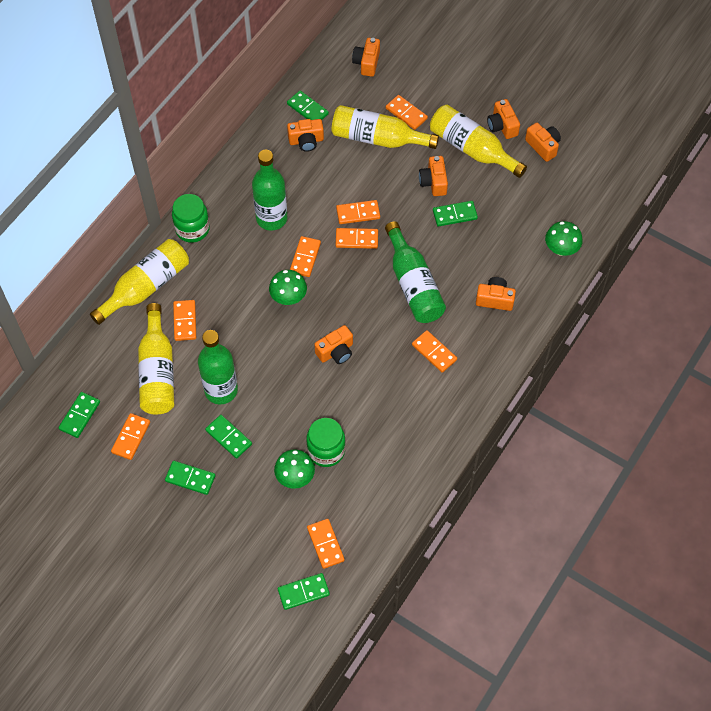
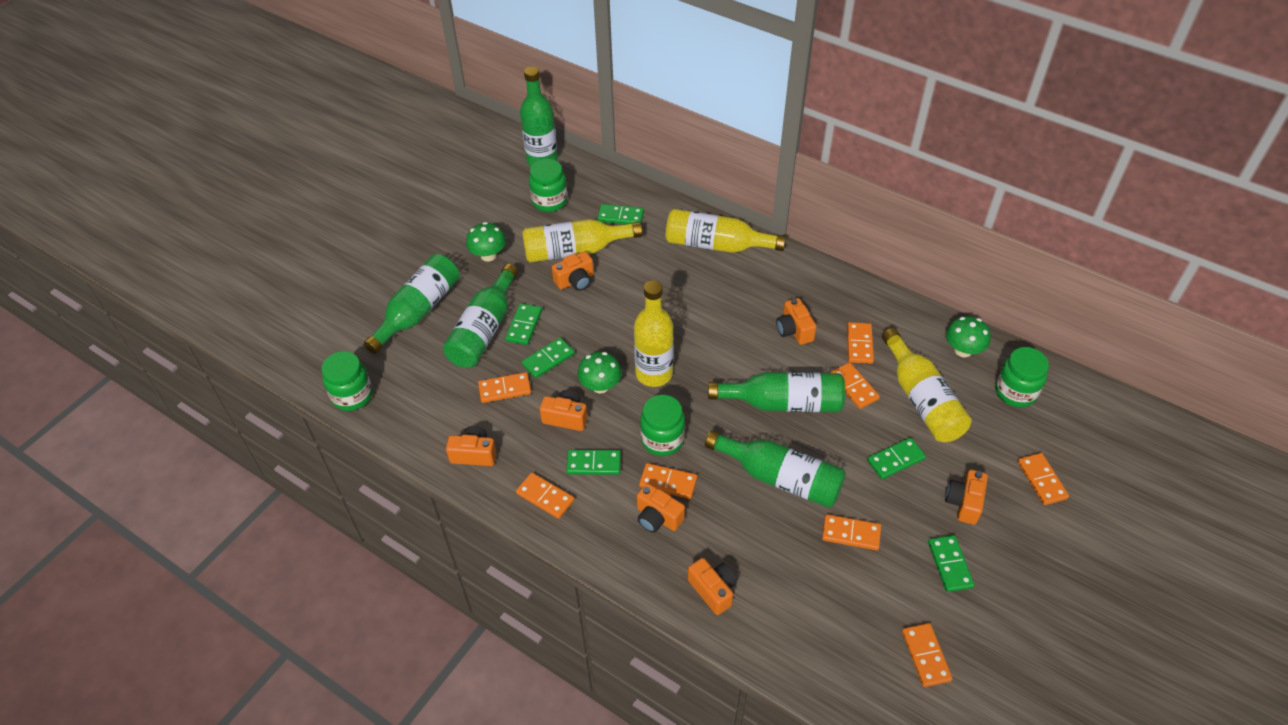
green bottle: 3 -> 5
green jar: 2 -> 4

